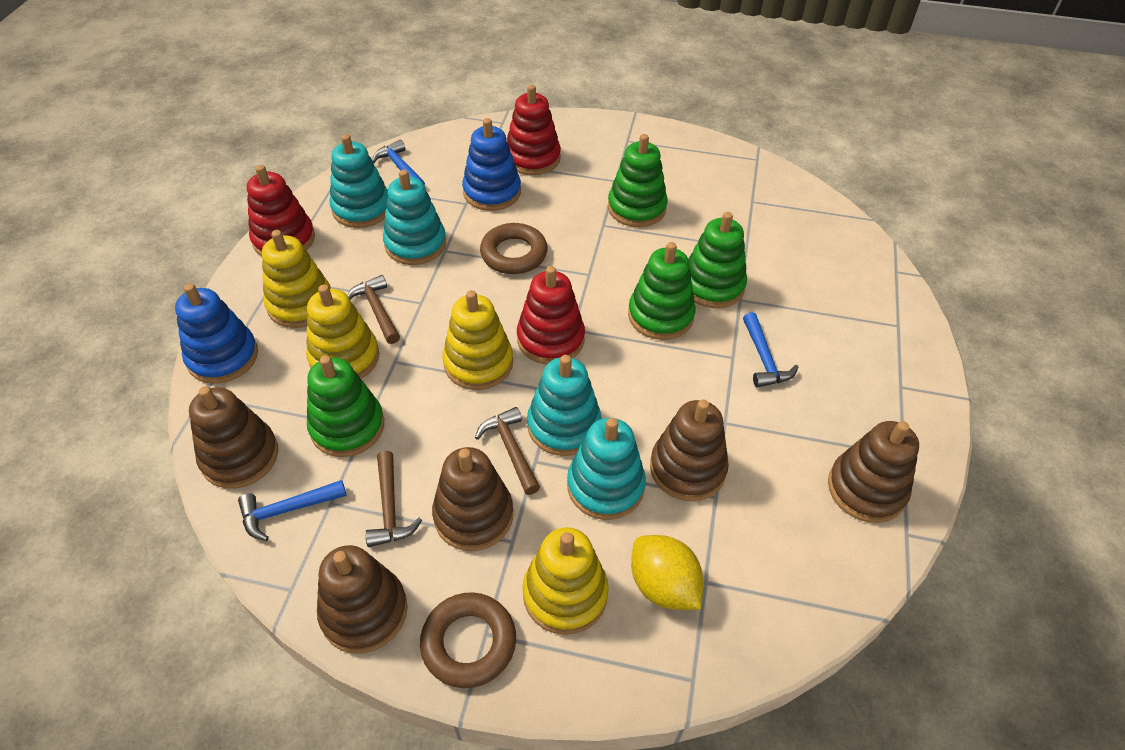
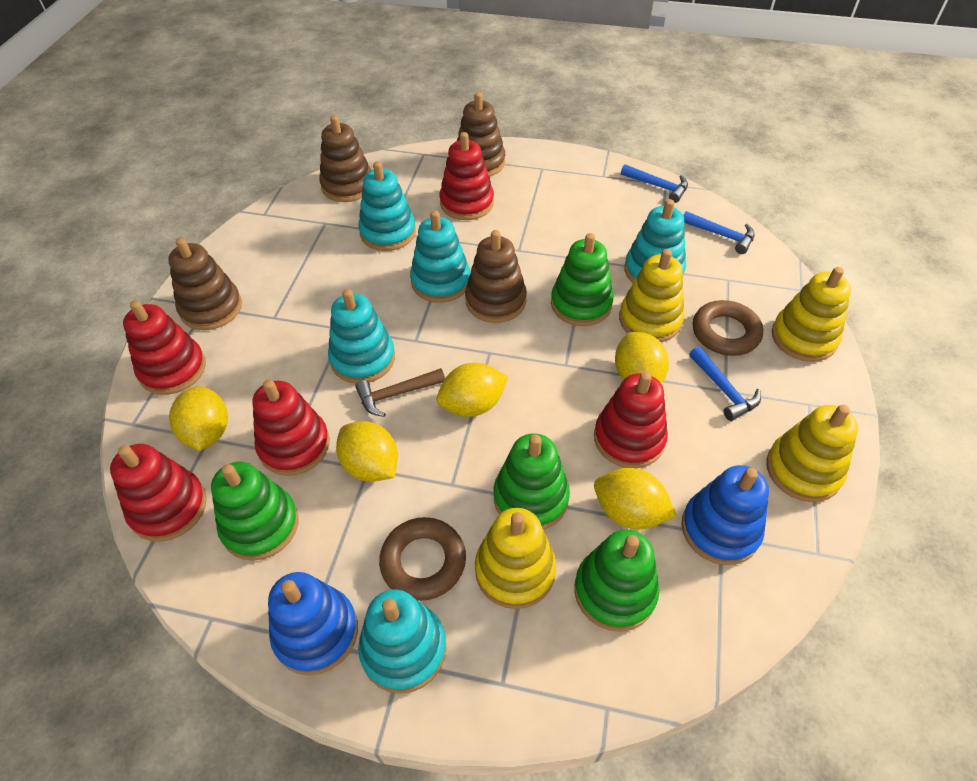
brown hammer: 3 -> 1
brown stacking toy: 5 -> 4
red stacking toy: 3 -> 5
turquoise stacking toy: 4 -> 5
yellow lemon: 1 -> 5

